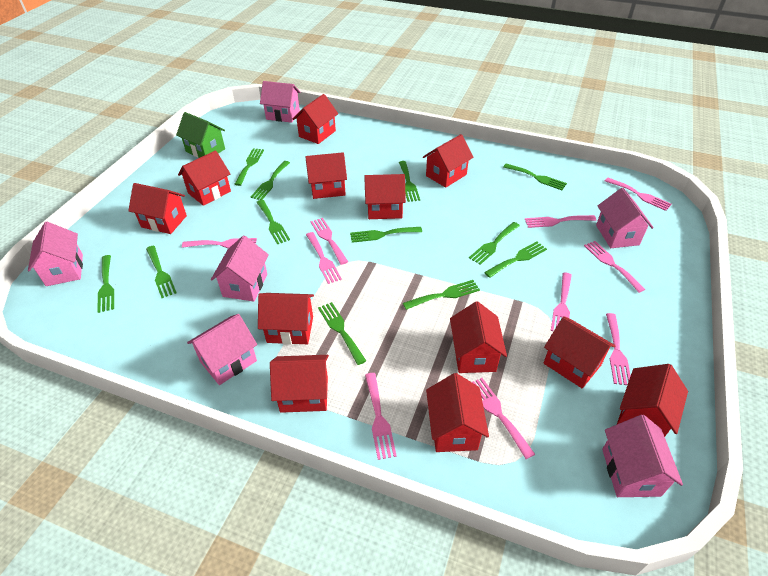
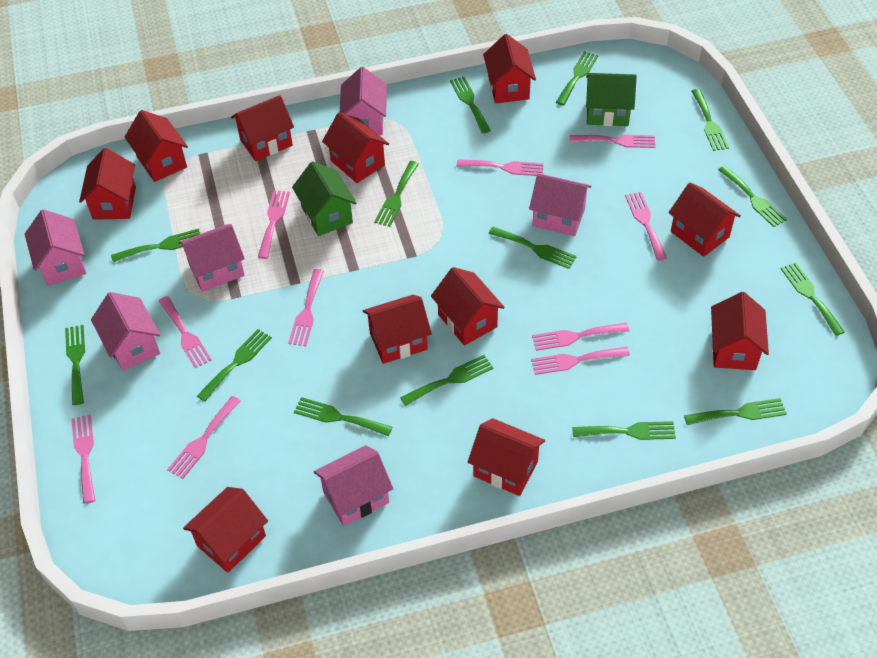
green fork: 12 -> 14
green house: 1 -> 2
red house: 12 -> 11

